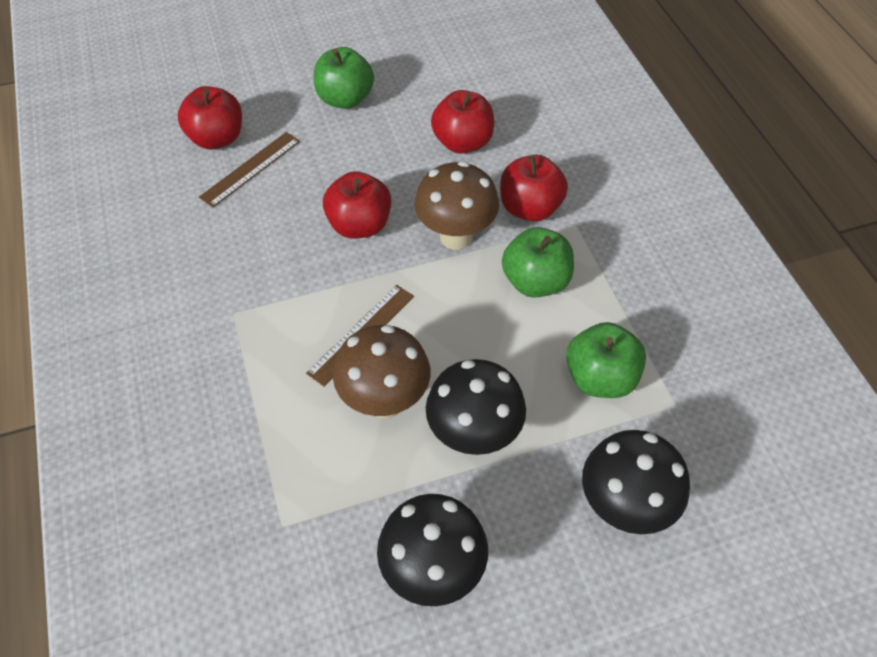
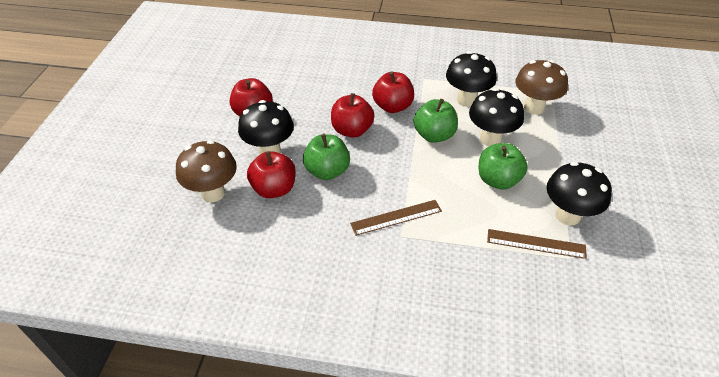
black mushroom: 3 -> 4

